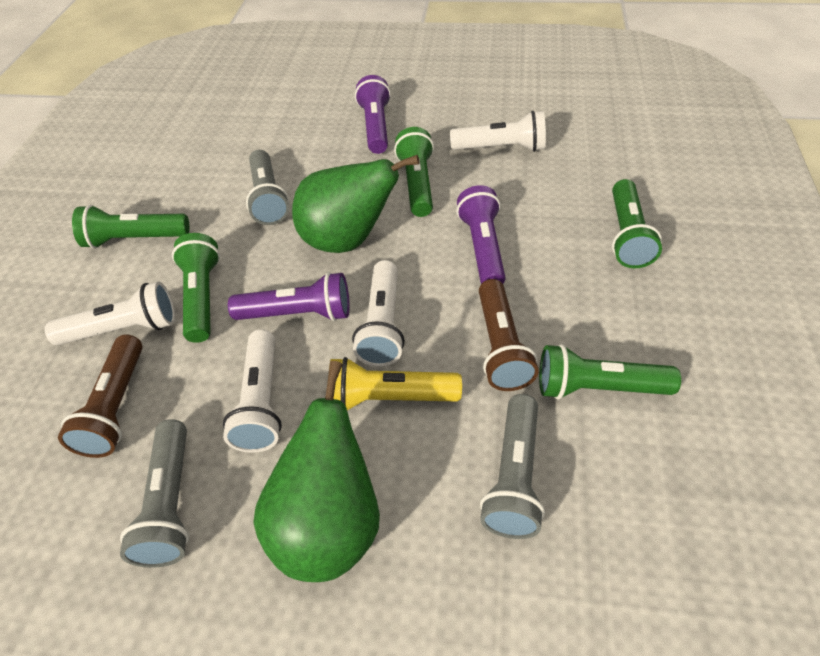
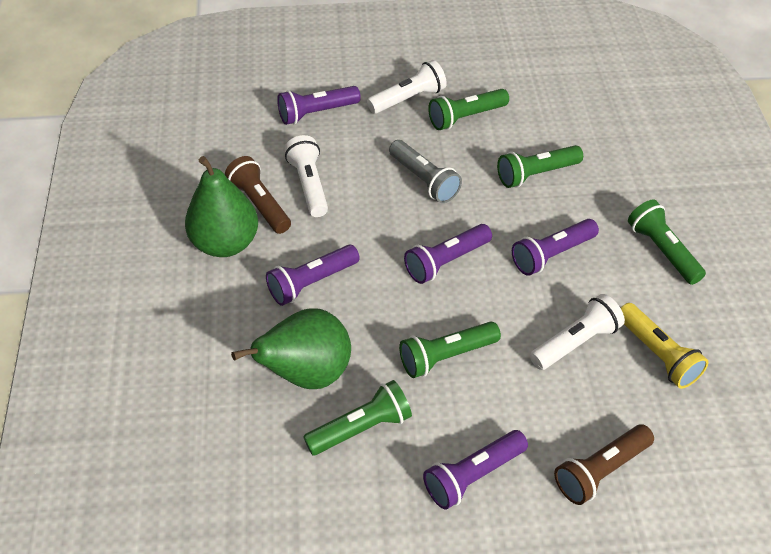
grey flashlight: 3 -> 1
purple flashlight: 3 -> 5
white flashlight: 4 -> 3

